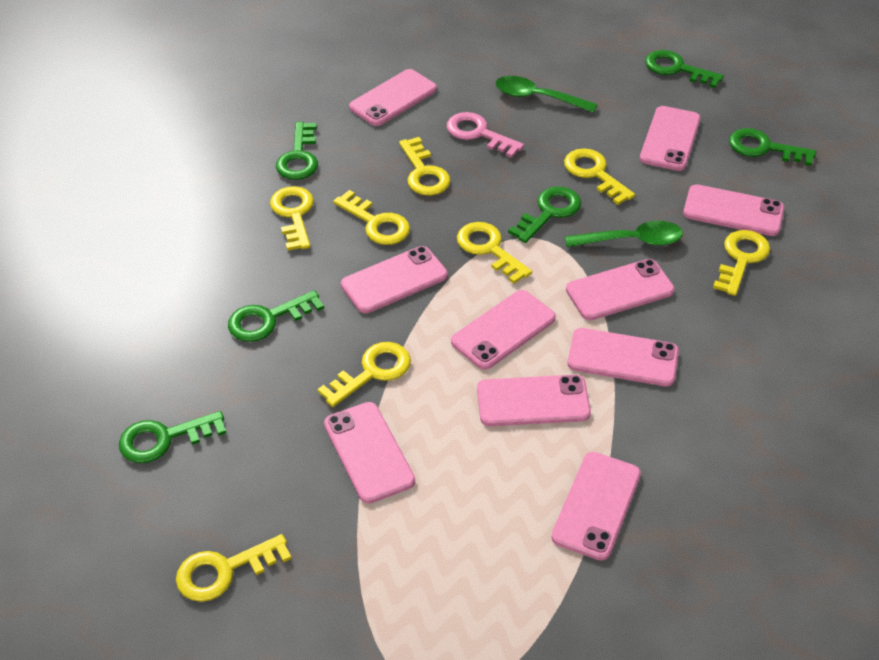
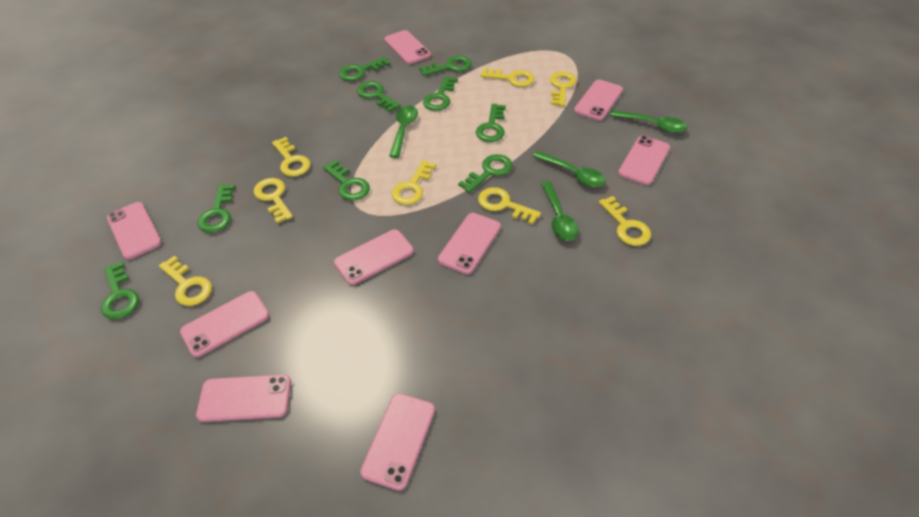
green key: 6 -> 9
green spoon: 2 -> 4
pink key: 1 -> 0
pink phone: 10 -> 9

